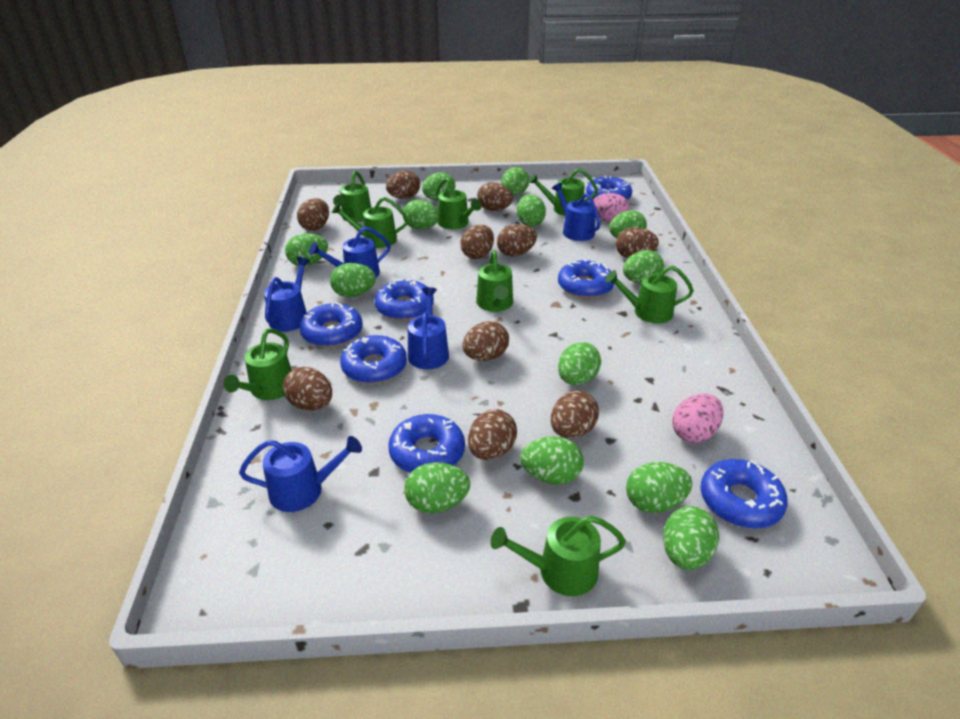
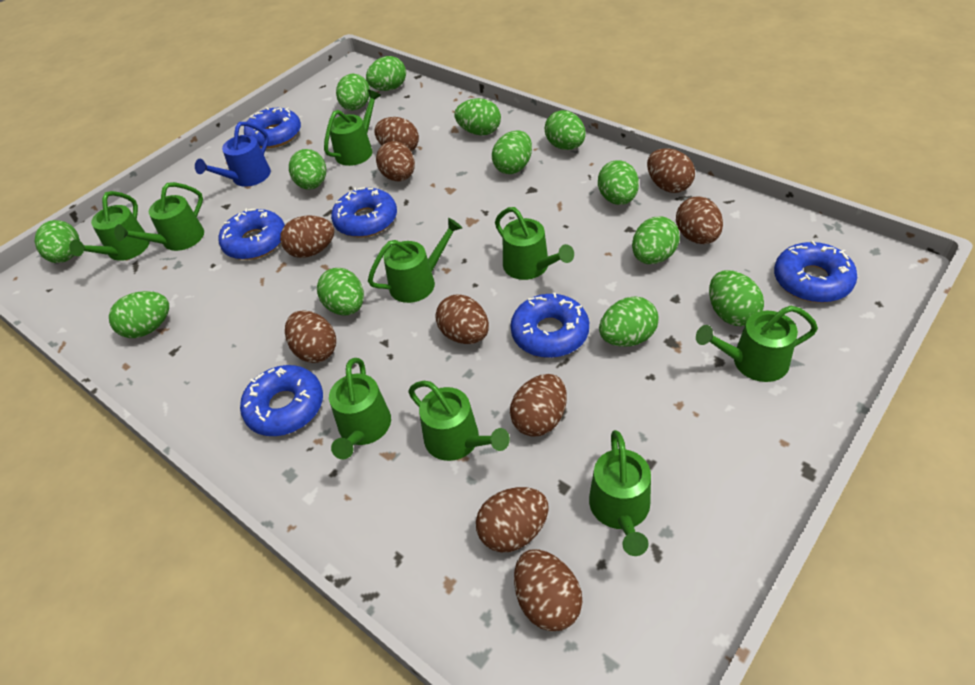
blue donut: 7 -> 6
blue watering can: 5 -> 1
green watering can: 8 -> 9
pink egg: 2 -> 0

